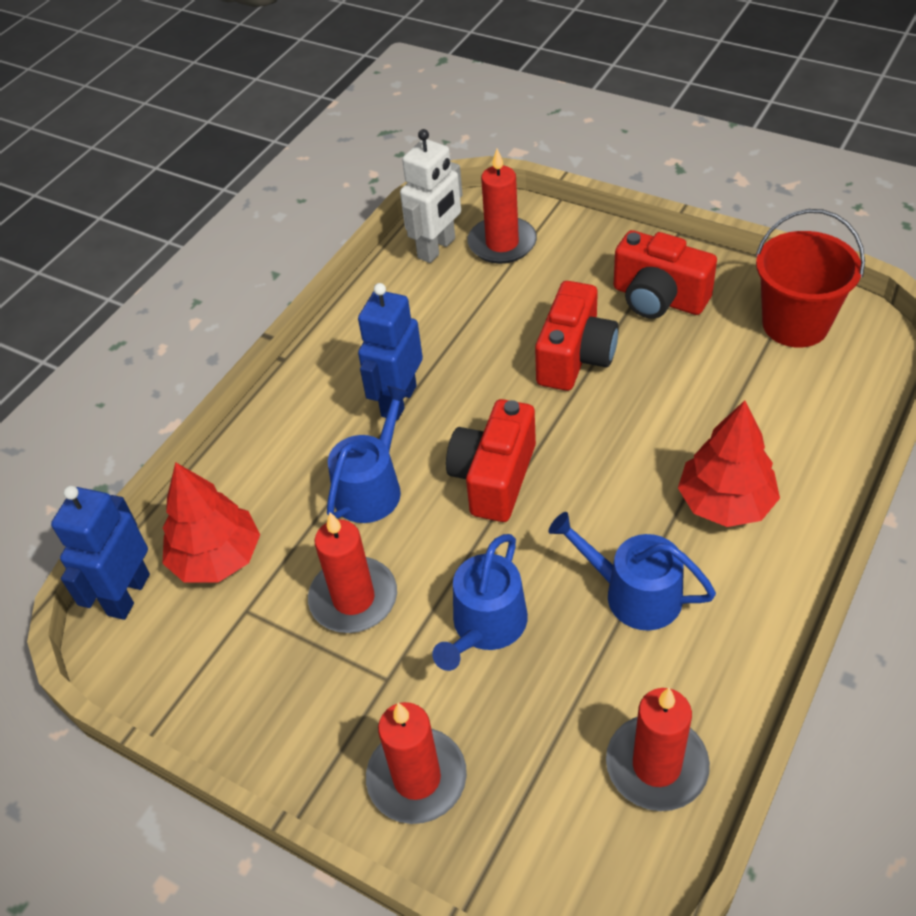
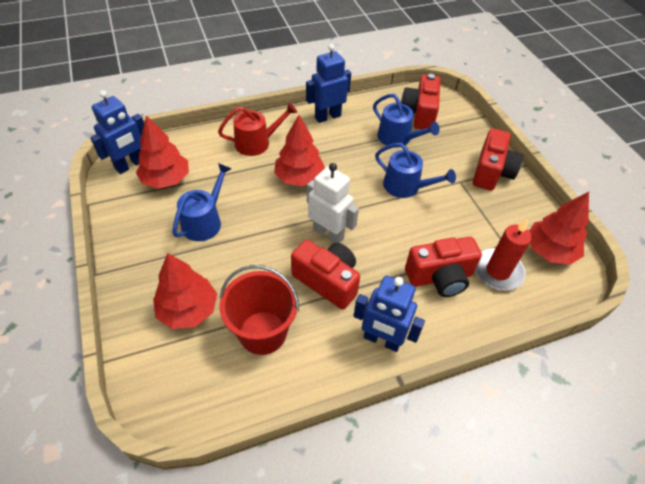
blue robot: 2 -> 3
red camera: 3 -> 4
red candle: 4 -> 1
red tree: 2 -> 4
red watering can: 0 -> 1

